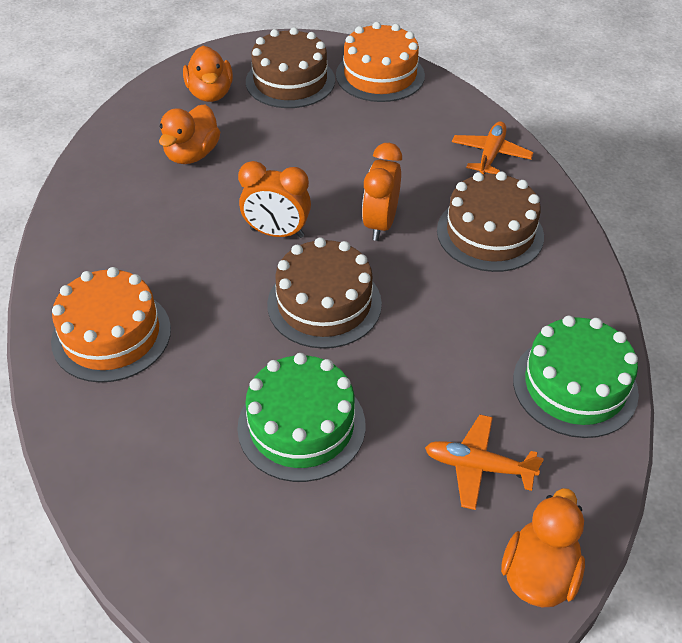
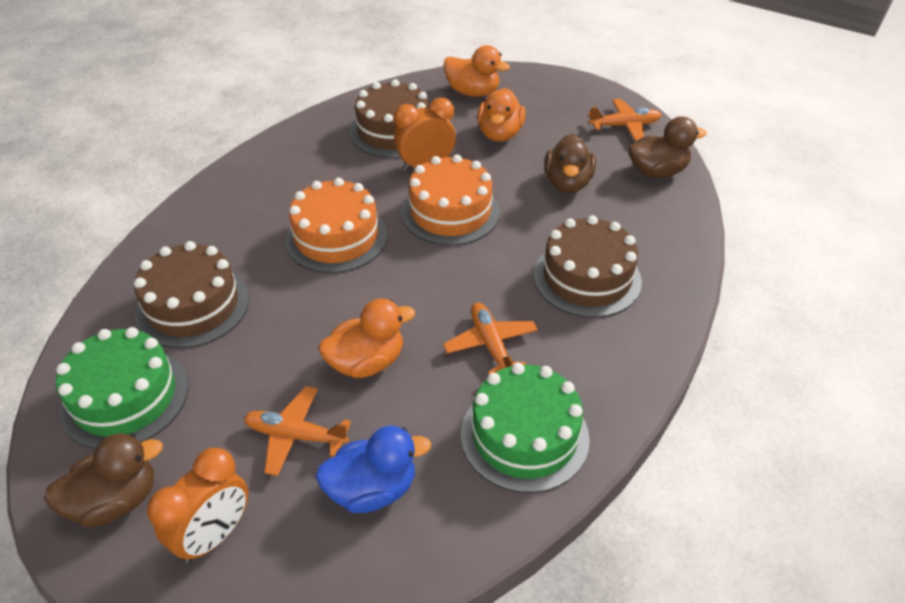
blue duck: 0 -> 1
brown duck: 0 -> 3
orange plane: 2 -> 3

